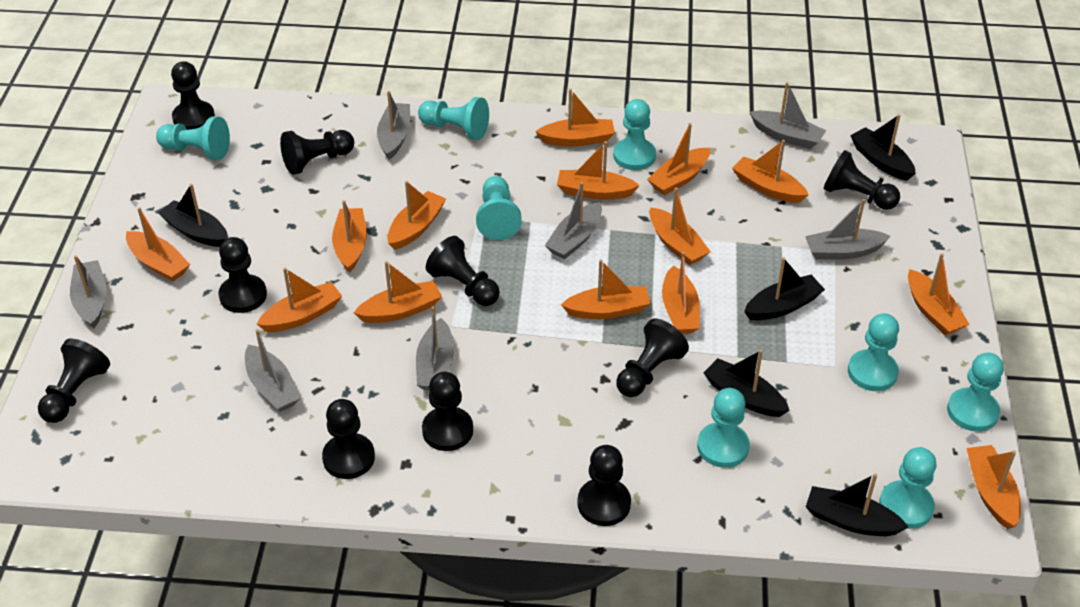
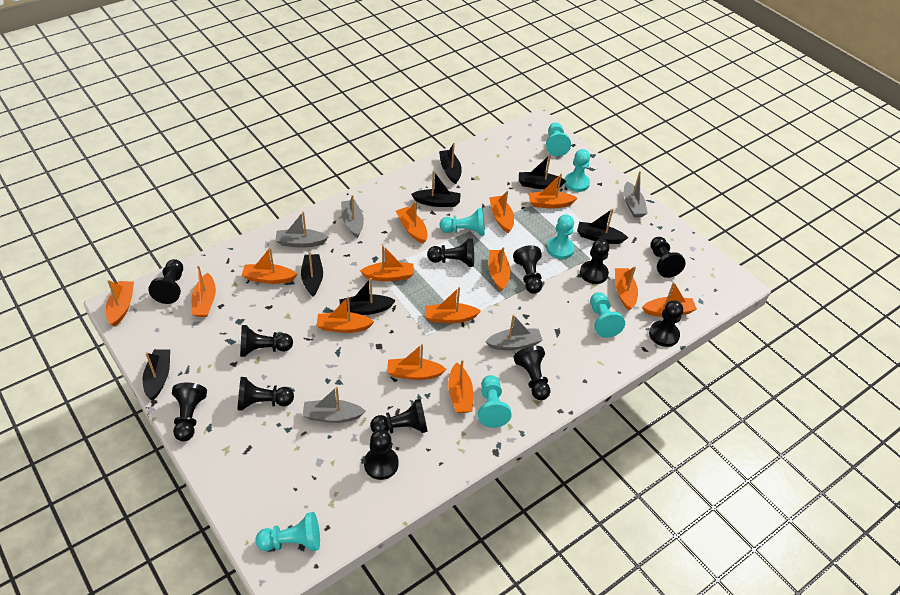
black boat: 5 -> 7
black pawn: 10 -> 12
grey boat: 7 -> 5
turquoise pawn: 8 -> 7

